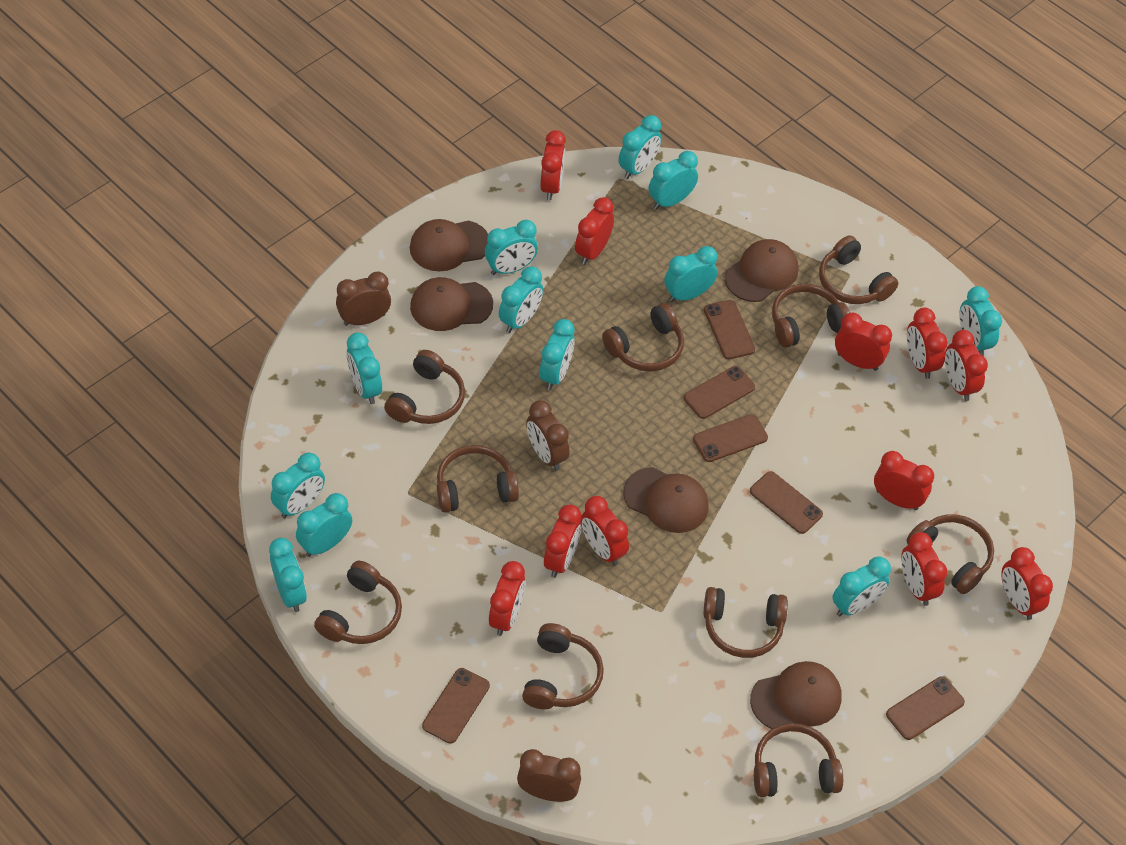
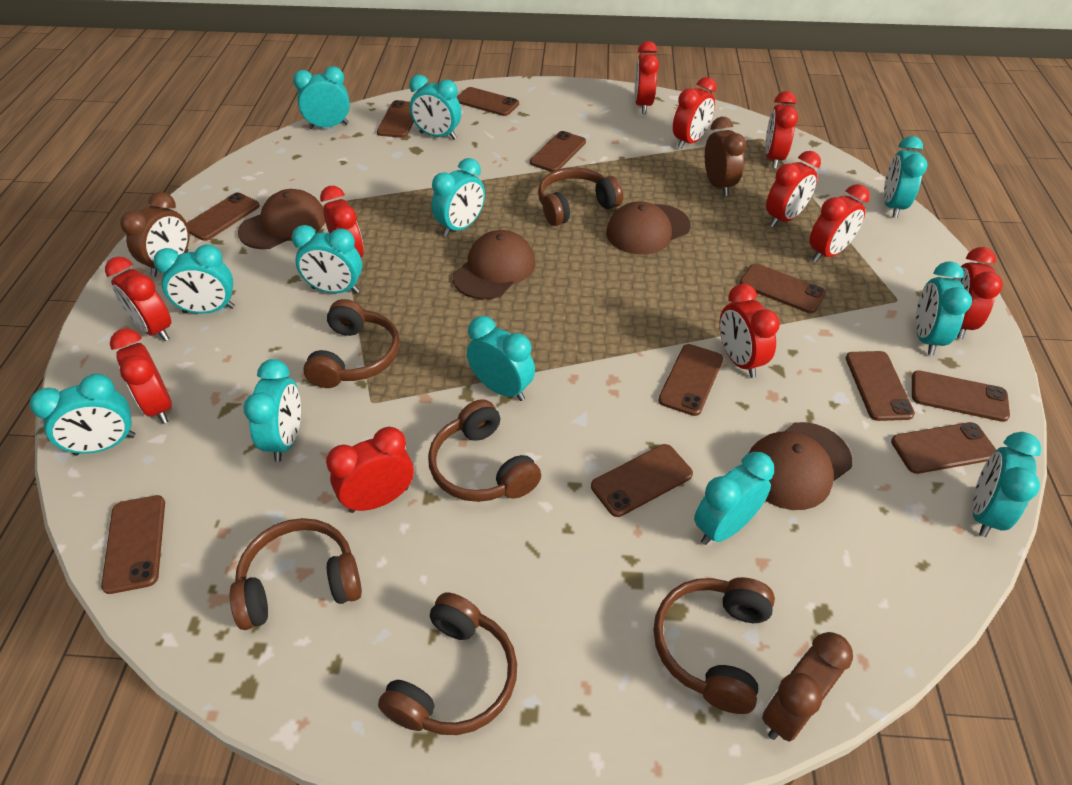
brown cap: 5 -> 4
brown headphones: 10 -> 6
brown phone: 6 -> 11

